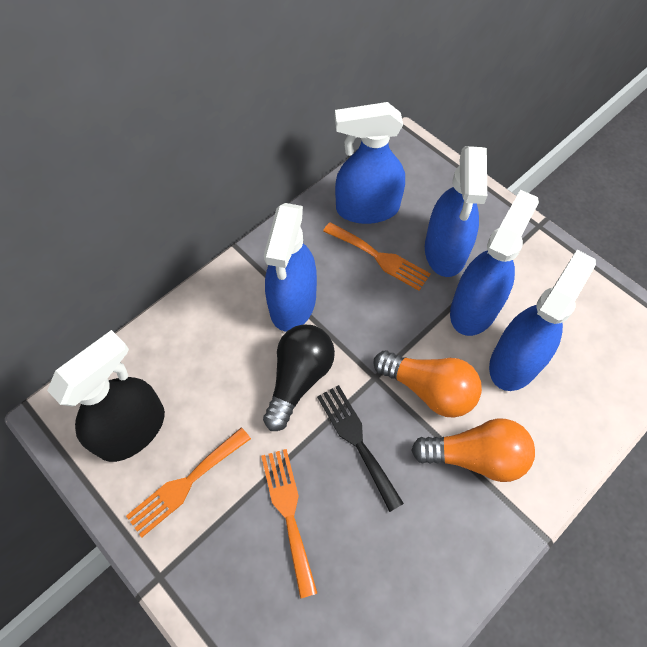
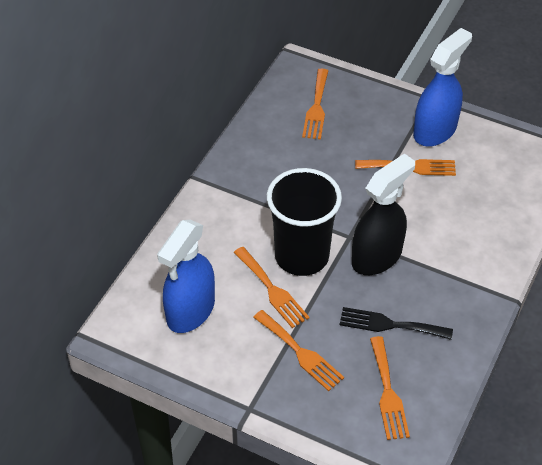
black cup: 0 -> 1
black light bulb: 1 -> 0
blue spray bottle: 5 -> 2
orange fork: 3 -> 5
orange light bulb: 2 -> 0

